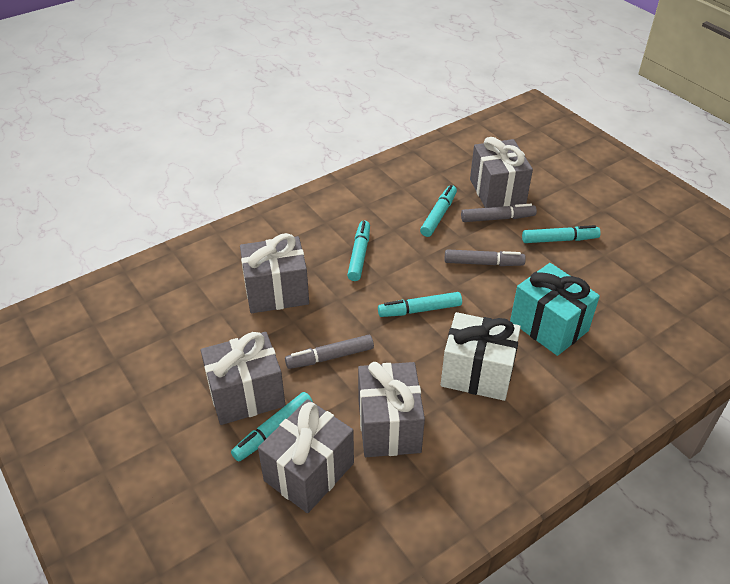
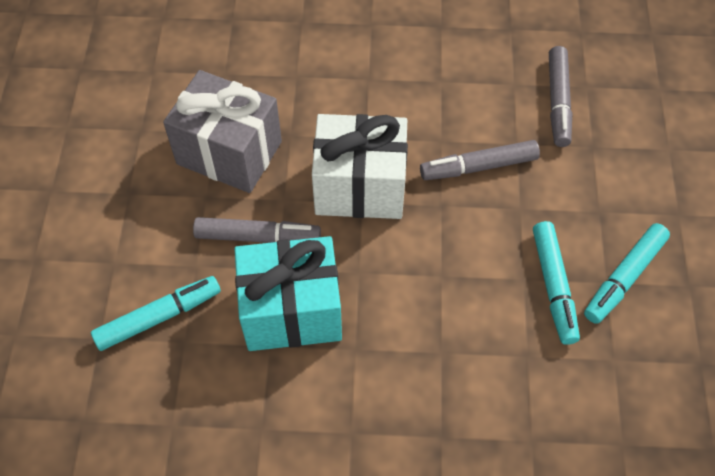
grey gift: 5 -> 1
turquoise marker: 5 -> 3

